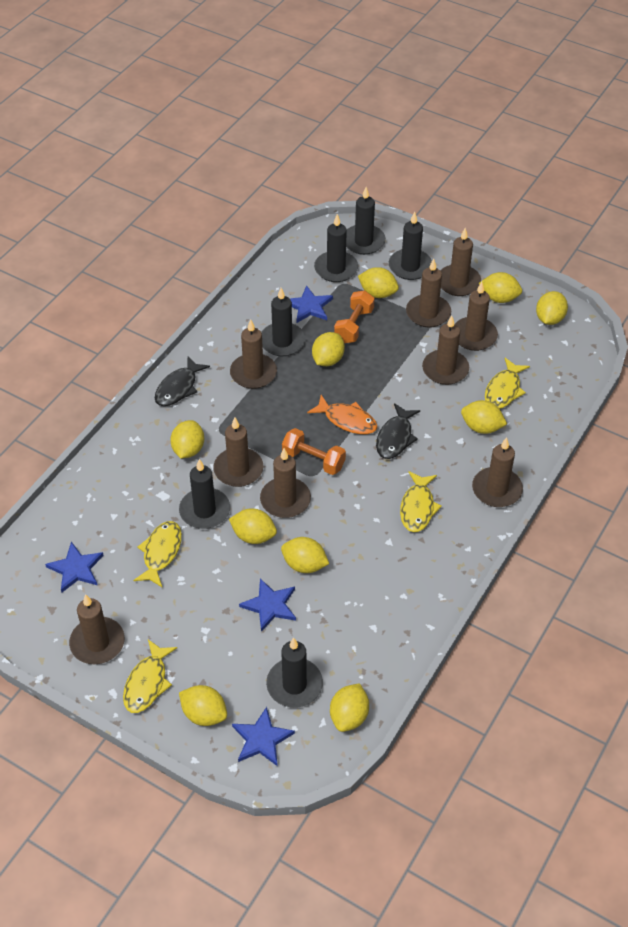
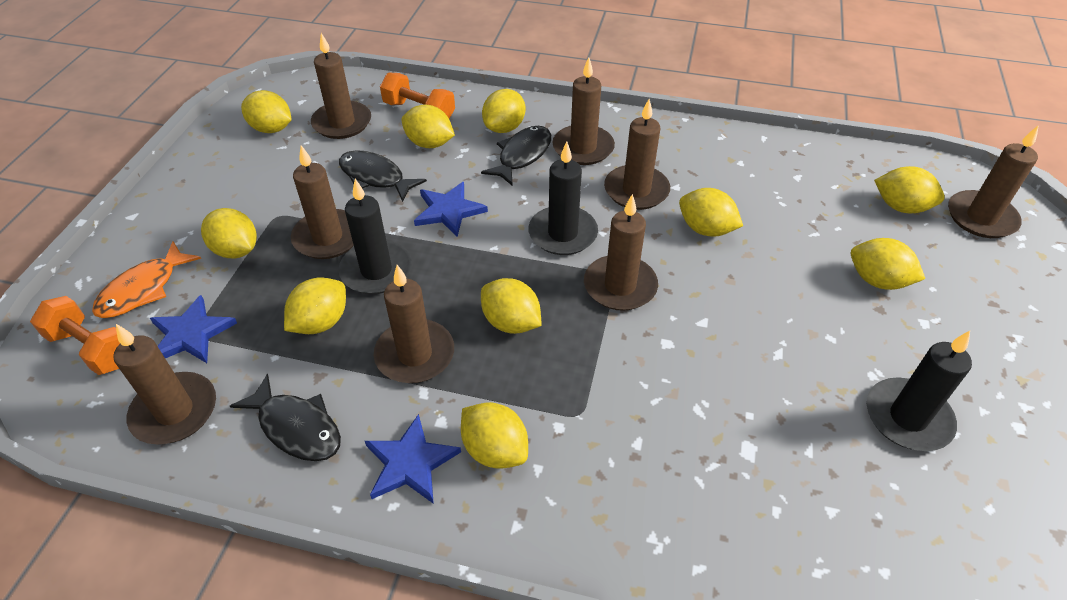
black candle: 6 -> 3
black fish: 2 -> 3
blue star: 4 -> 3
brown candle: 9 -> 8
yellow fish: 4 -> 0

